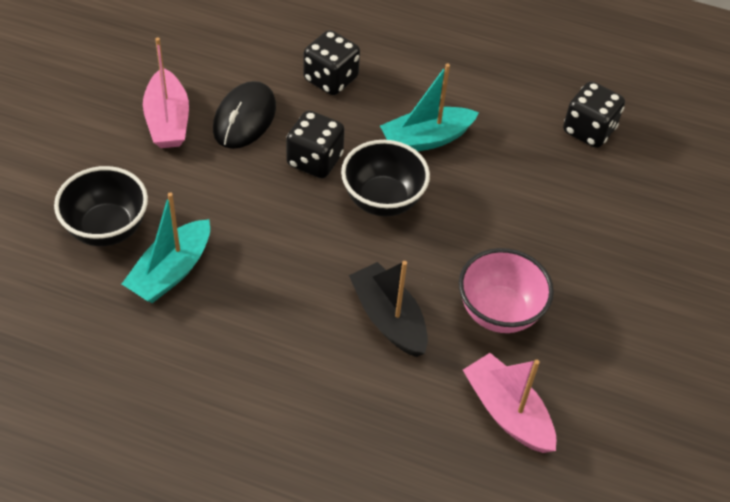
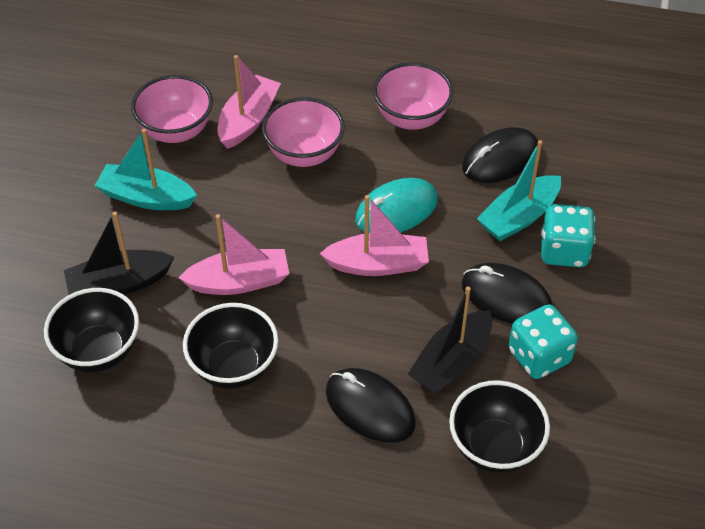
black boat: 1 -> 2
black bowl: 2 -> 3
black dice: 3 -> 0
black mouse: 1 -> 3
pink boat: 2 -> 3
pink bowl: 1 -> 3
turquoise dice: 0 -> 2
turquoise mouse: 0 -> 1

